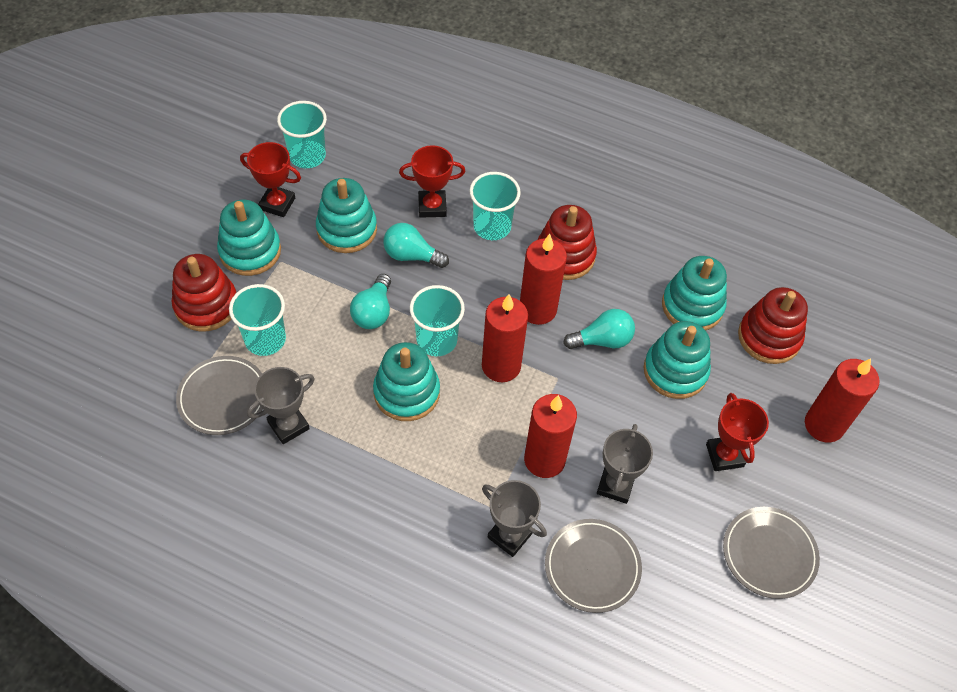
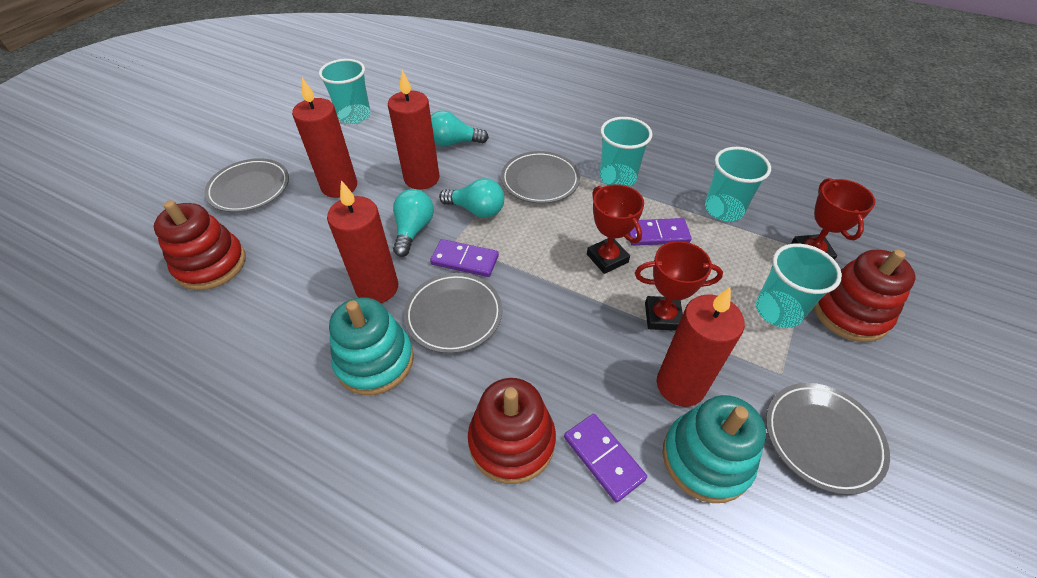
grey plate: 3 -> 4
grey trophy: 3 -> 0
purple domino: 0 -> 3
turquoise stacking toy: 5 -> 2

